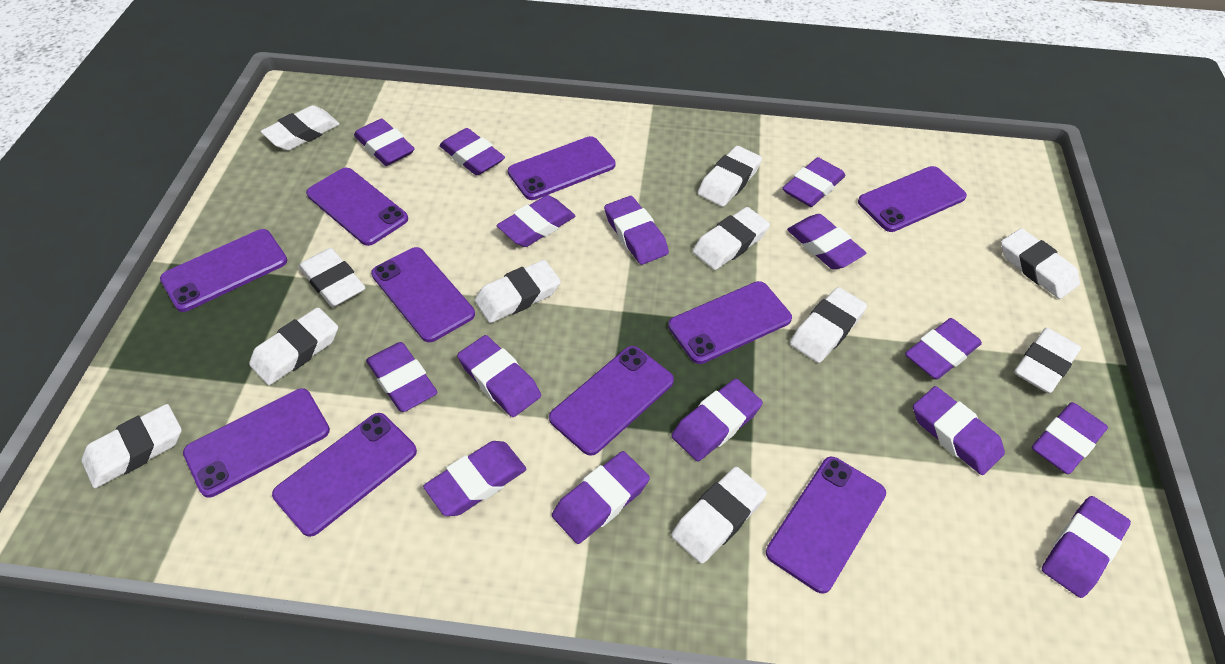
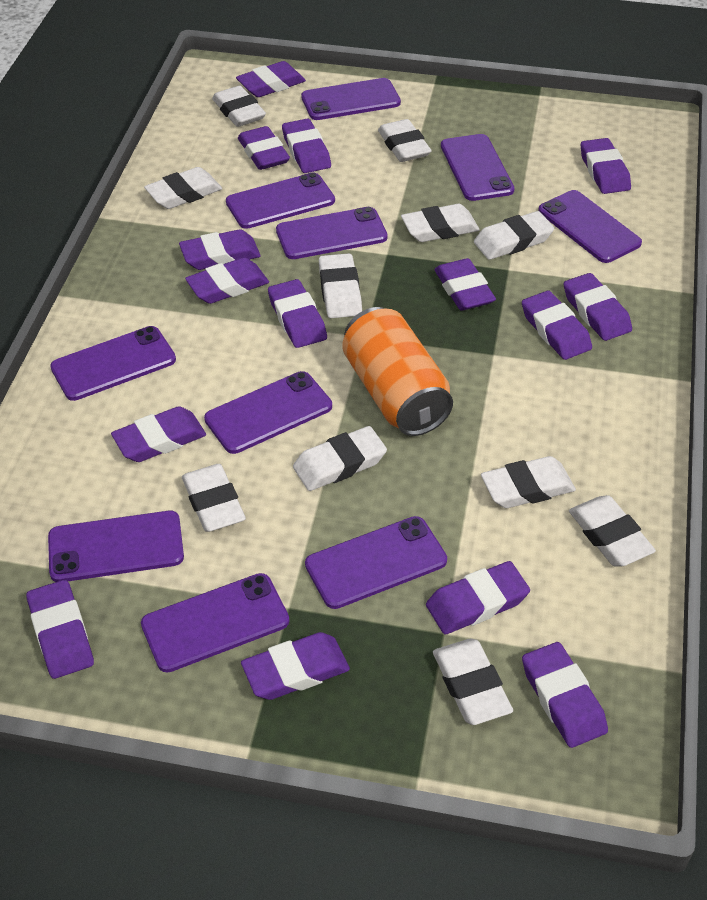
orange can: 0 -> 1

